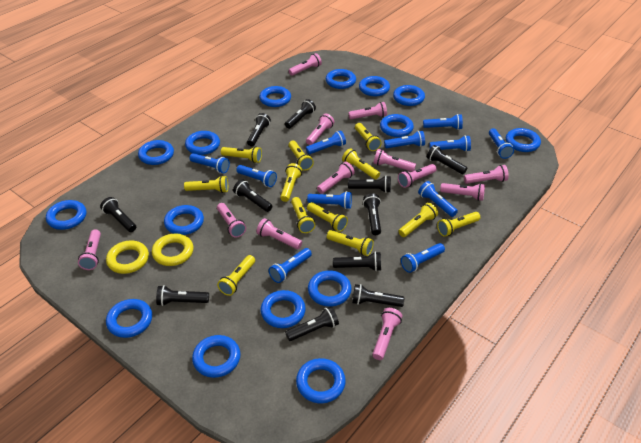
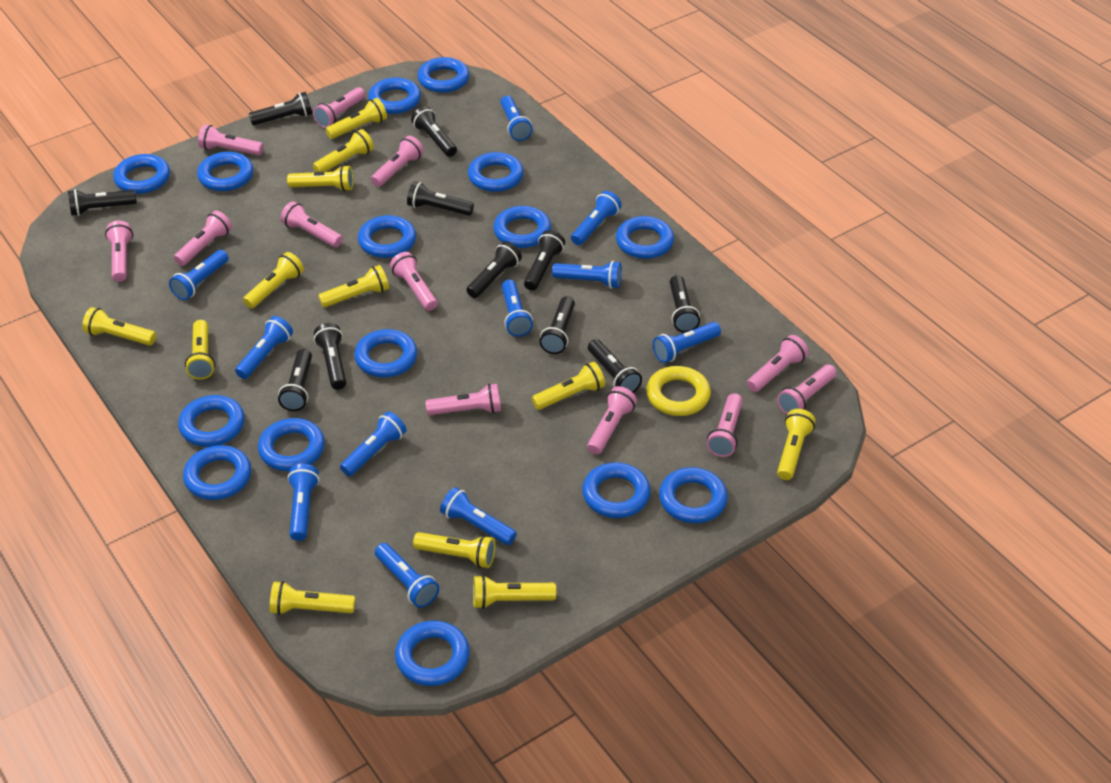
yellow ring: 2 -> 1

